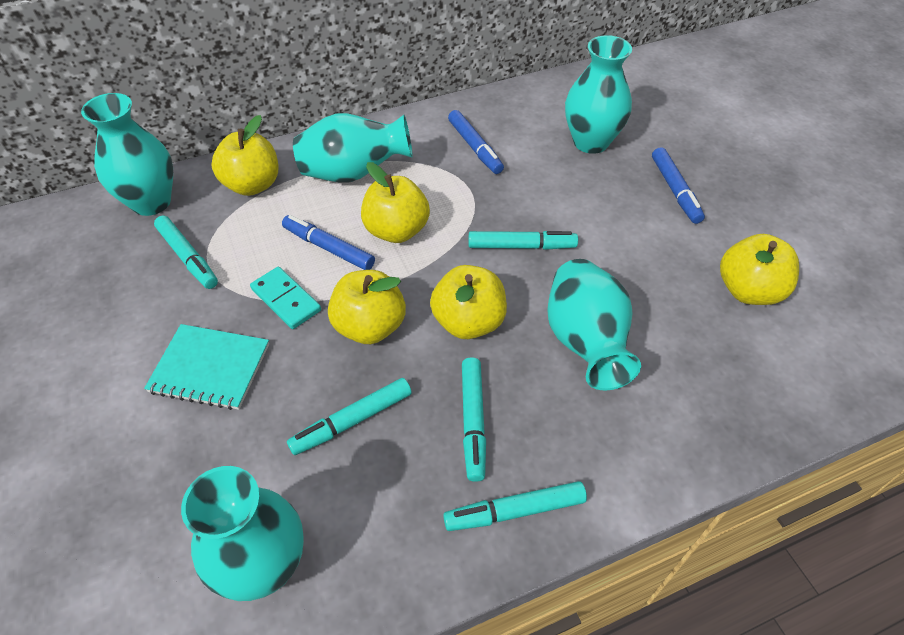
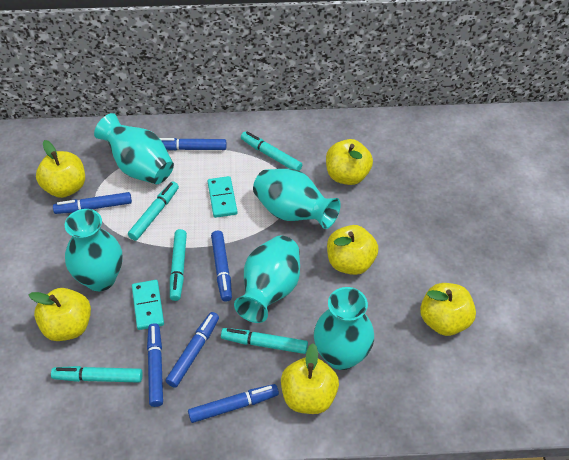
blue marker: 3 -> 6
turquoise domino: 1 -> 2
turquoise notebook: 1 -> 0
yellow apple: 5 -> 6

